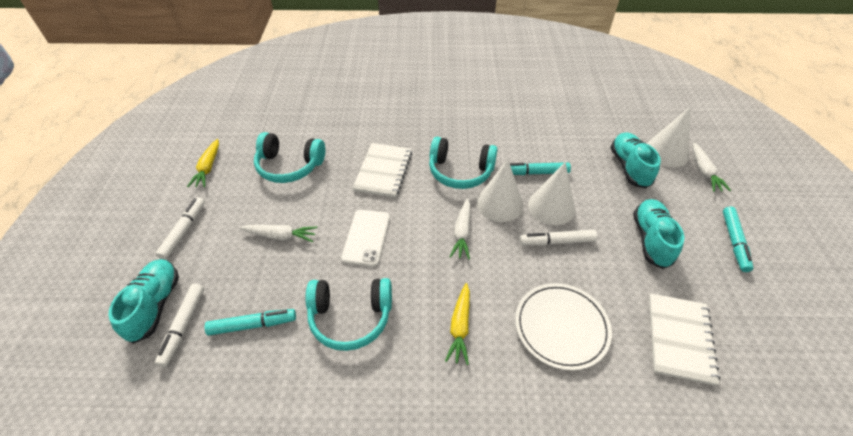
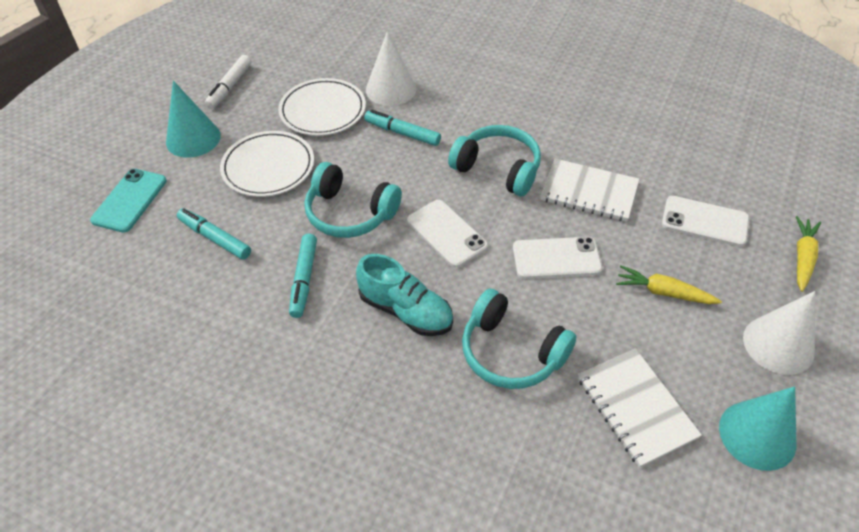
turquoise cone: 0 -> 2
turquoise phone: 0 -> 1
turquoise shoe: 3 -> 1
white carrot: 3 -> 0
white cone: 3 -> 2
white marker: 3 -> 1
white phone: 1 -> 3
white plate: 1 -> 2

